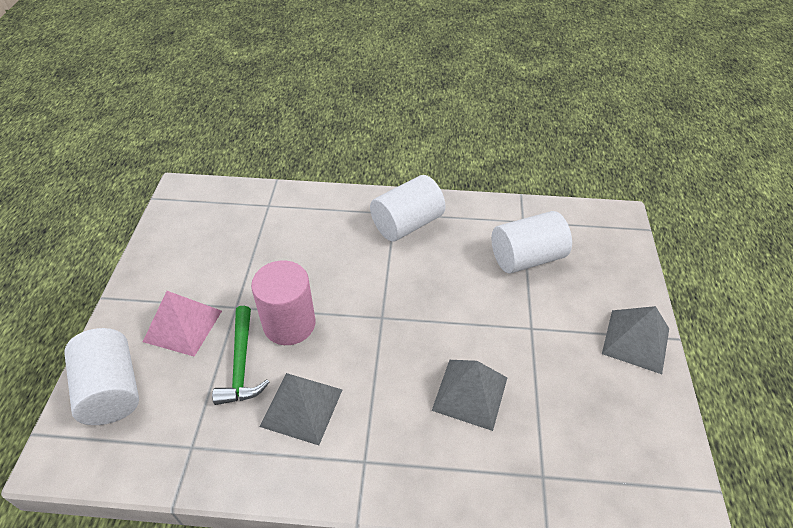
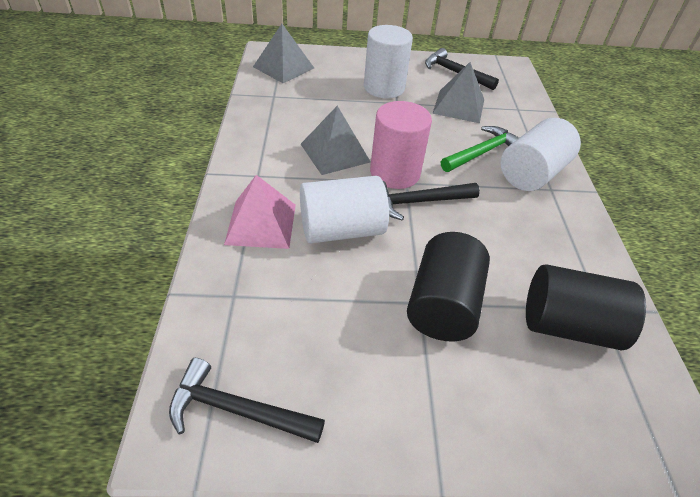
black cylinder: 0 -> 2
black hammer: 0 -> 3

